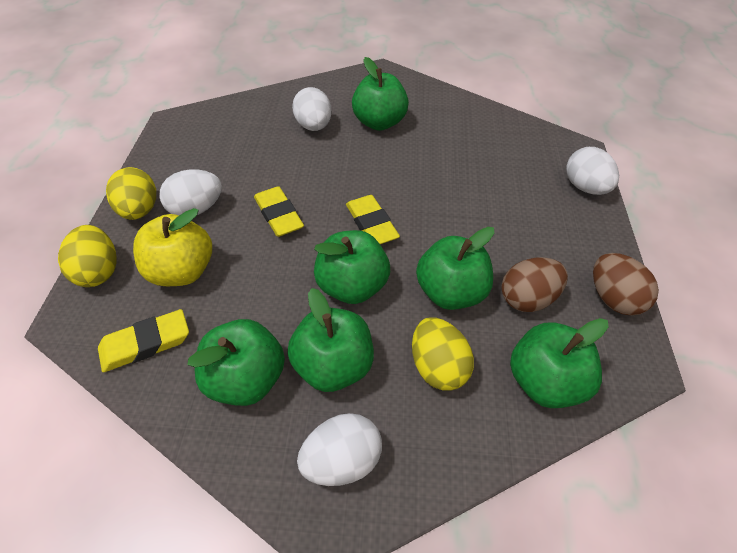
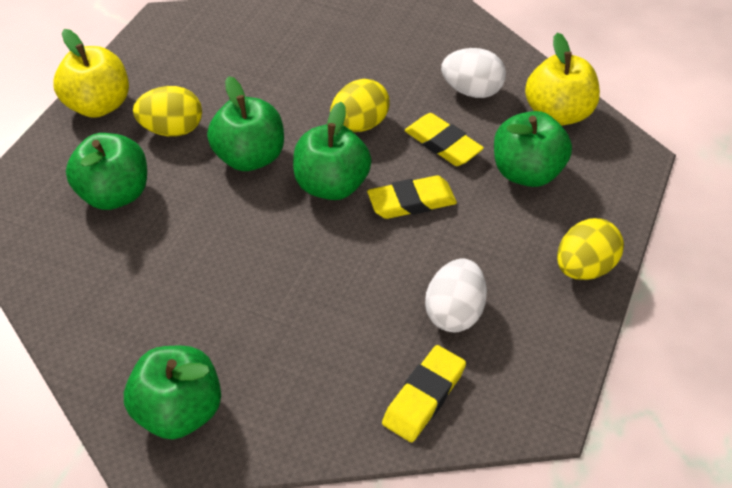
brown egg: 2 -> 0
green apple: 6 -> 5
white egg: 4 -> 2
yellow apple: 1 -> 2

